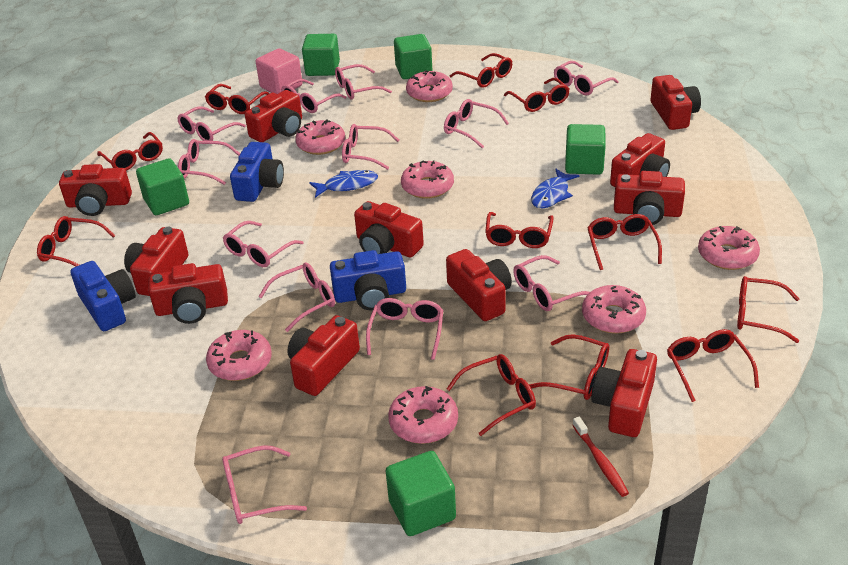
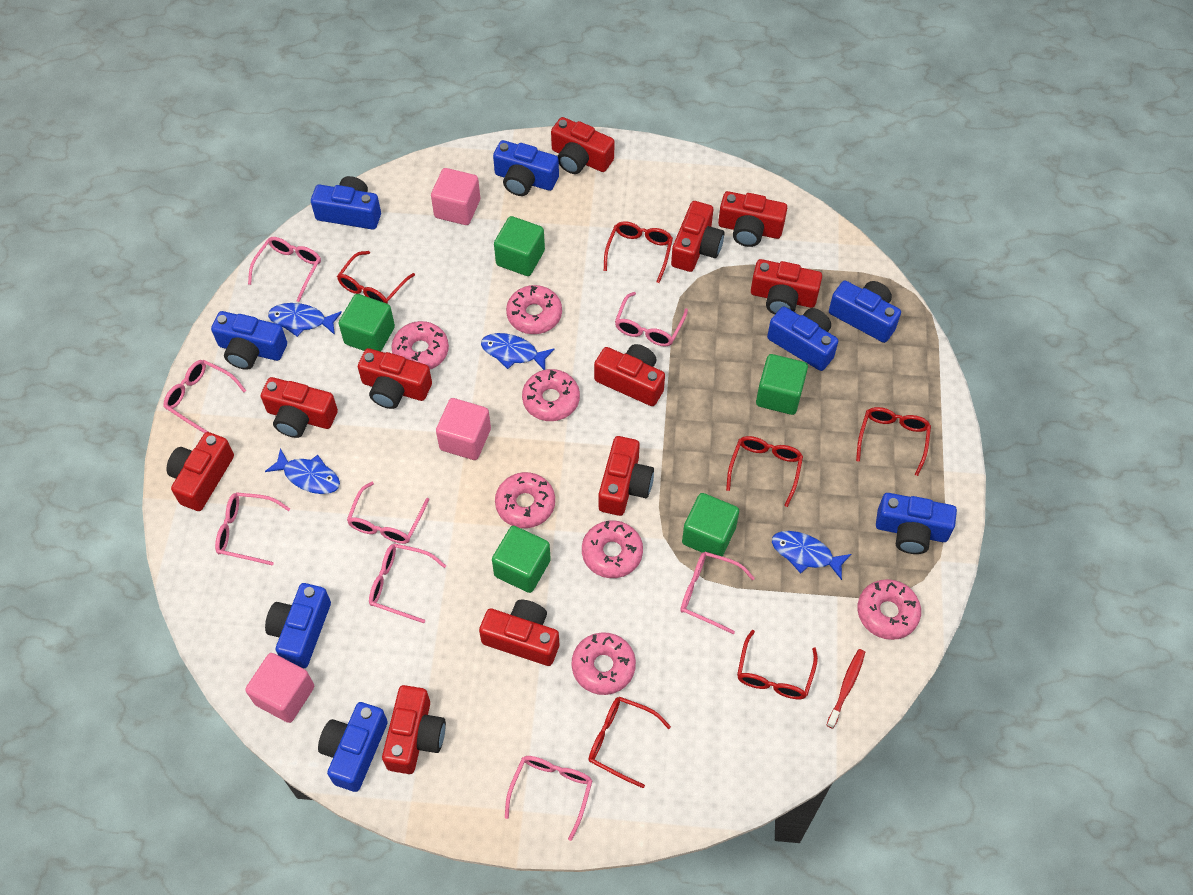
blue camera: 3 -> 8
blue fish: 2 -> 4
pink cube: 1 -> 3
pink glasses: 12 -> 8
red glasses: 11 -> 6

